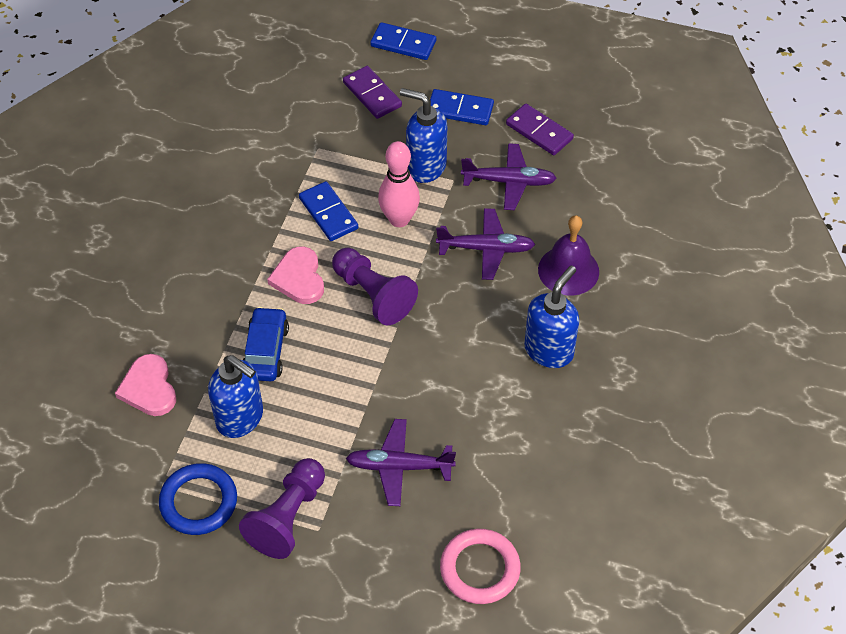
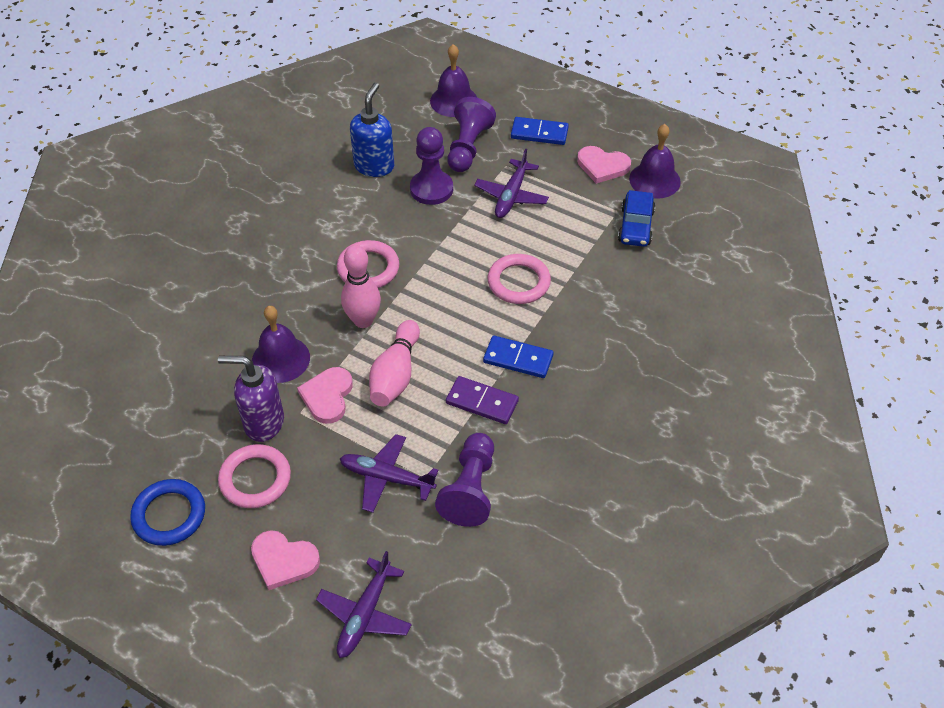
blue domino: 3 -> 2
blue soap dispenser: 3 -> 1
pink bowling pin: 1 -> 2
pink heart: 2 -> 3
pink ring: 1 -> 3
purple bell: 1 -> 3
purple domino: 2 -> 1
purple pawn: 2 -> 3
purple soap dispenser: 0 -> 1

